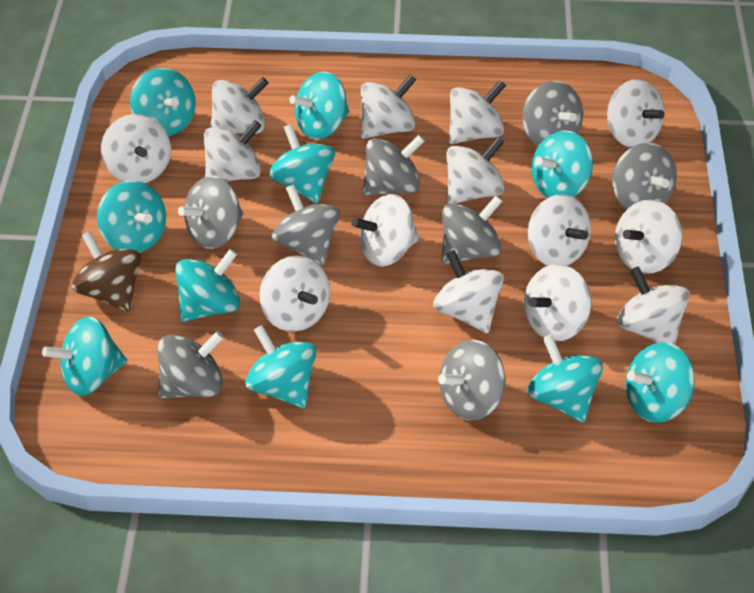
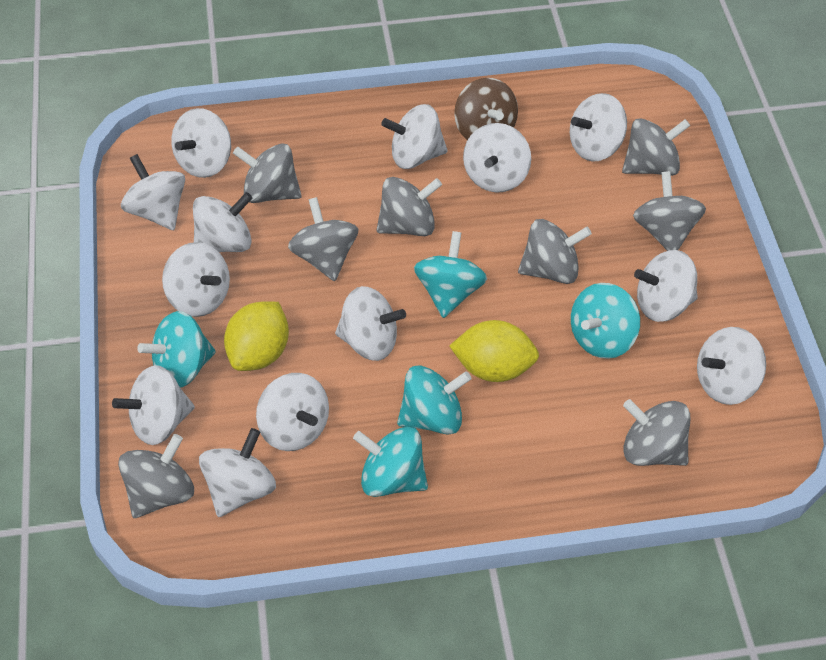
turquoise spinning top: 10 -> 5
white spinning top: 14 -> 13
yellow lemon: 0 -> 2

